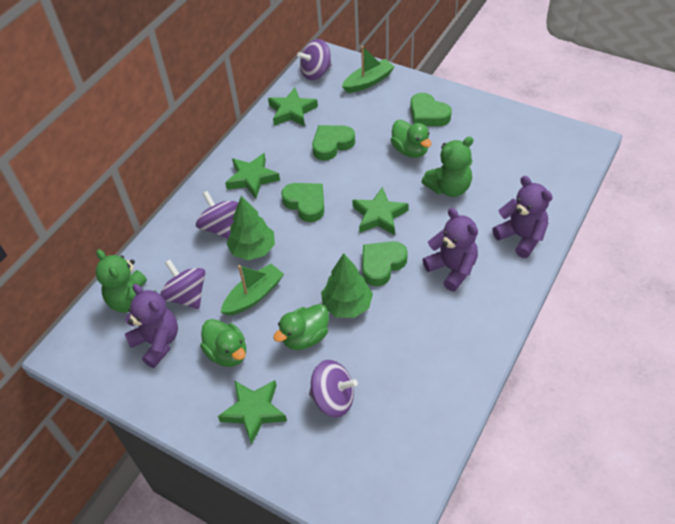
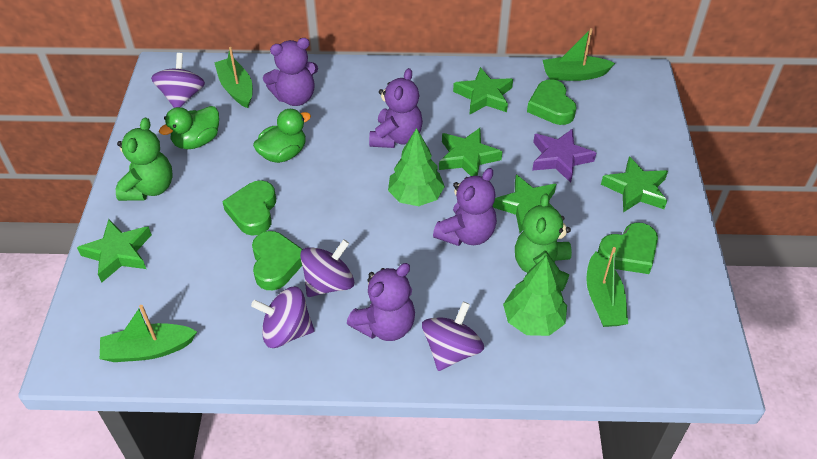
green boat: 2 -> 4
green duck: 3 -> 2
green star: 4 -> 5
purple star: 0 -> 1
purple teddy bear: 3 -> 4

